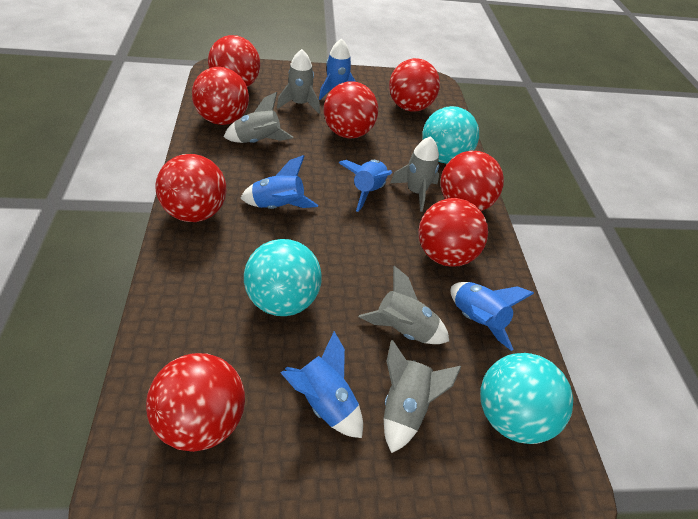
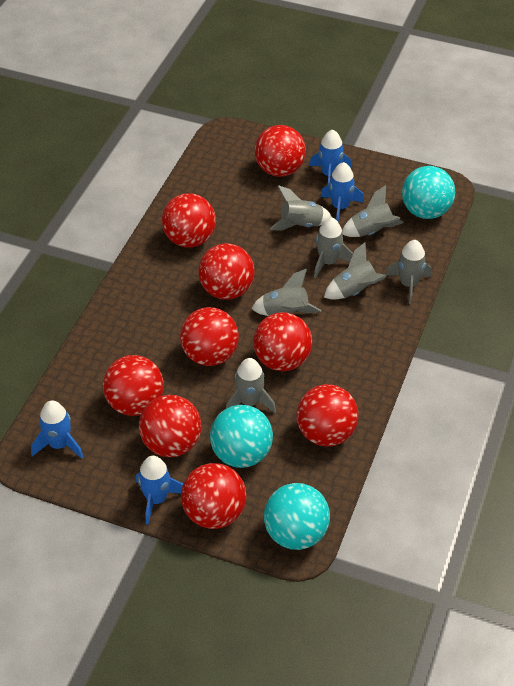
blue rocket: 5 -> 4
grey rocket: 5 -> 7
red ball: 8 -> 9

